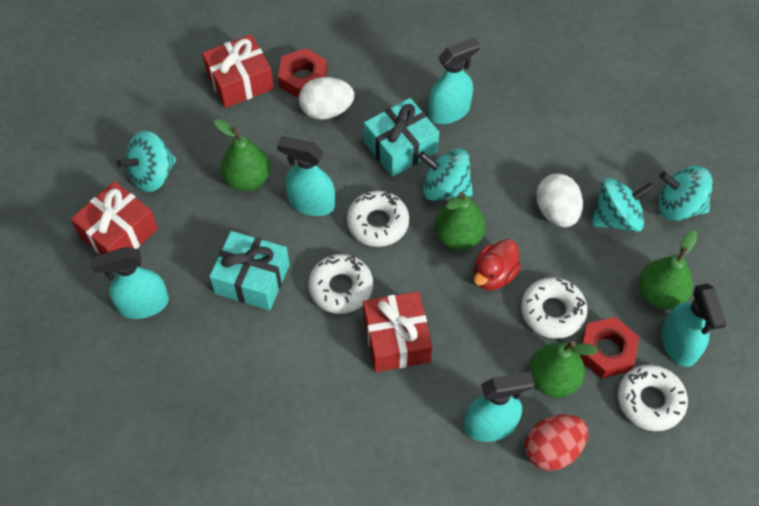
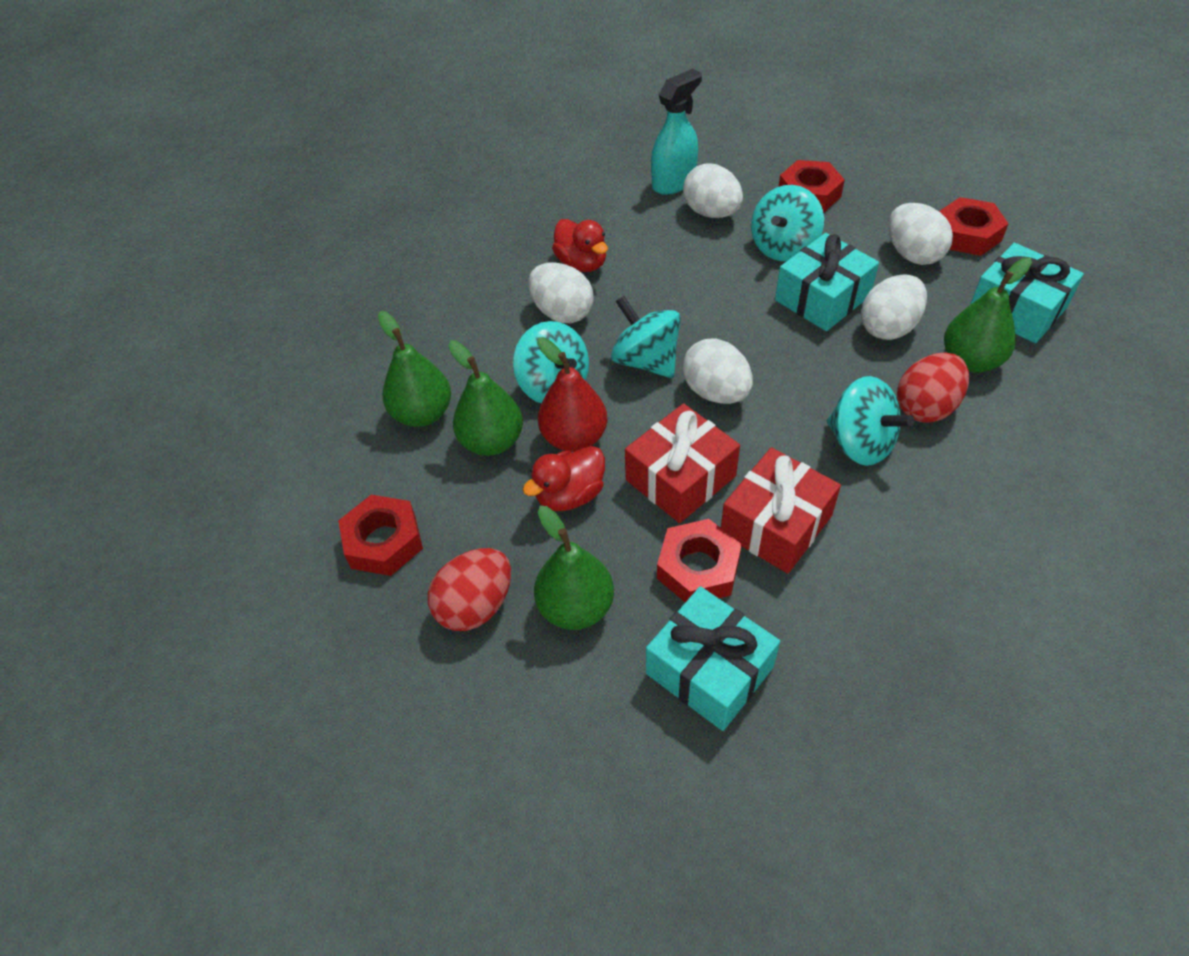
red duck: 1 -> 2
red egg: 1 -> 2
red gift: 3 -> 2
red nut: 2 -> 4
red pear: 0 -> 1
turquoise gift: 2 -> 3
turquoise spray bottle: 5 -> 1
white donut: 4 -> 0
white egg: 2 -> 5

